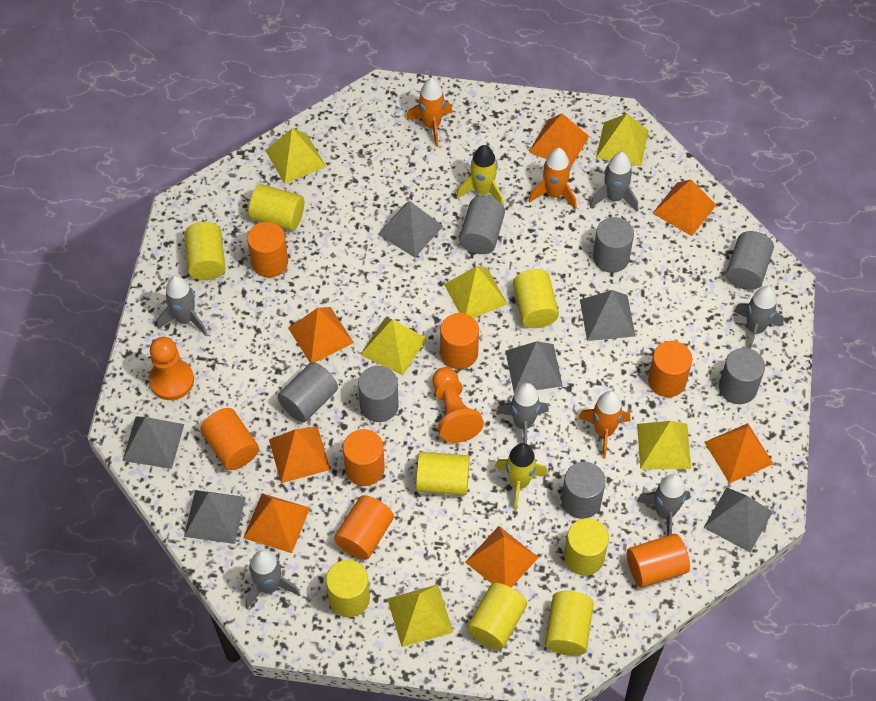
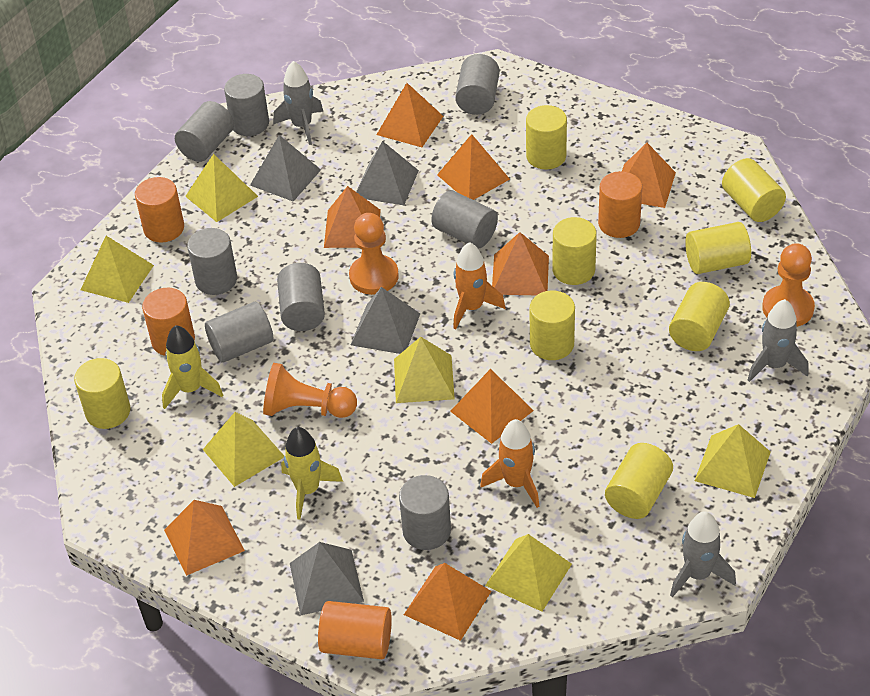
grey cylinder: 7 -> 8
grey pyramid: 6 -> 4
grey rocket: 6 -> 3
orange cylinder: 7 -> 4
orange pawn: 2 -> 3
orange pyramid: 7 -> 8
orange rocket: 3 -> 2

